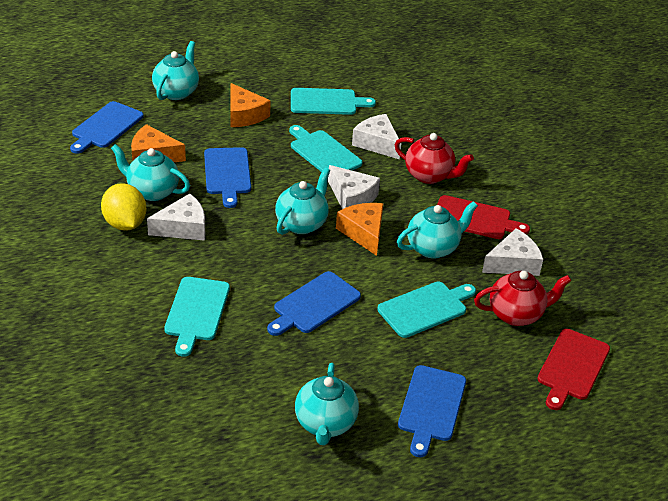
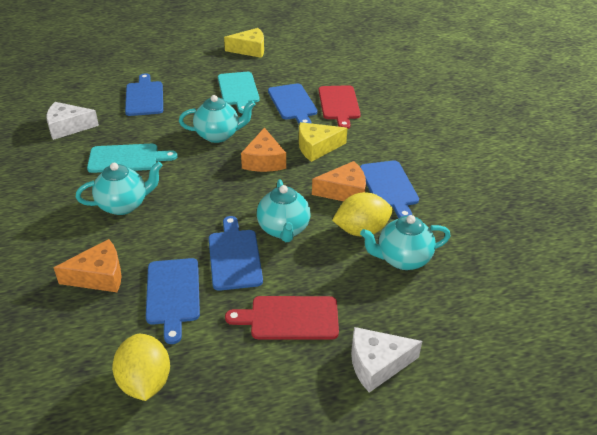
blue cutting board: 4 -> 5
red teapot: 2 -> 0
turquoise cutting board: 4 -> 2
turquoise teapot: 5 -> 4
white cheese: 4 -> 2
yellow cheese: 0 -> 2
yellow lemon: 1 -> 2

